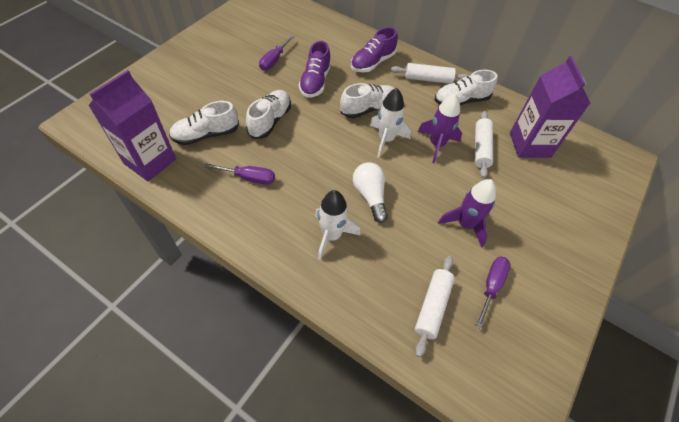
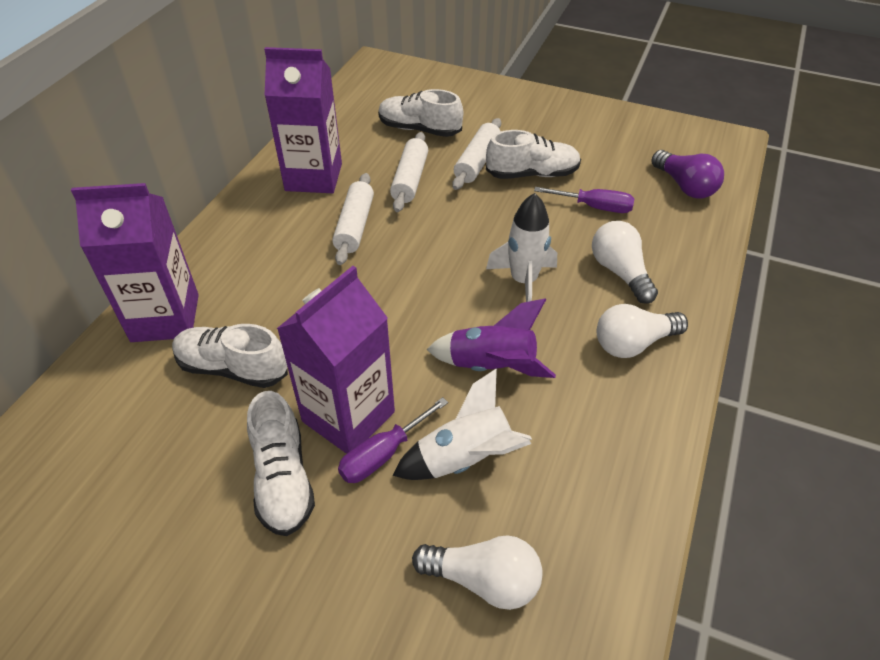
purple carton: 2 -> 3
purple light bulb: 0 -> 1
purple rocket: 2 -> 1
purple screwdriver: 3 -> 2
purple shoe: 2 -> 0
white light bulb: 1 -> 3

